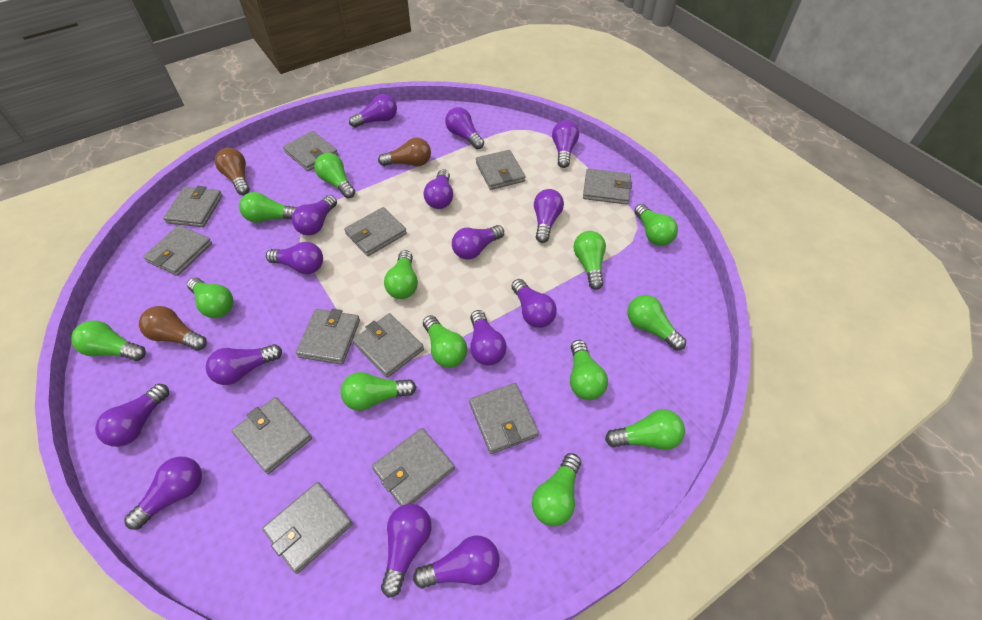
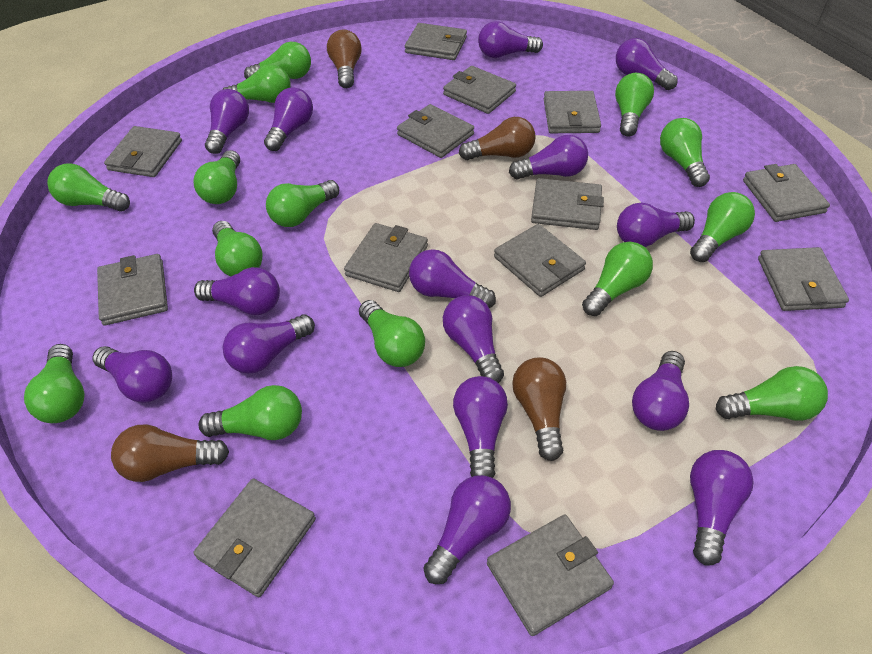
brown light bulb: 3 -> 4
green light bulb: 13 -> 14
grey wallet: 12 -> 13

